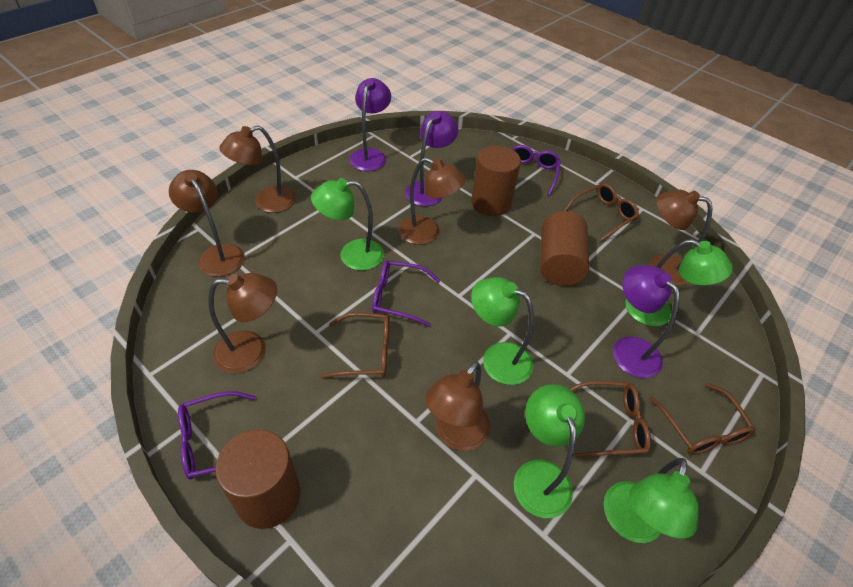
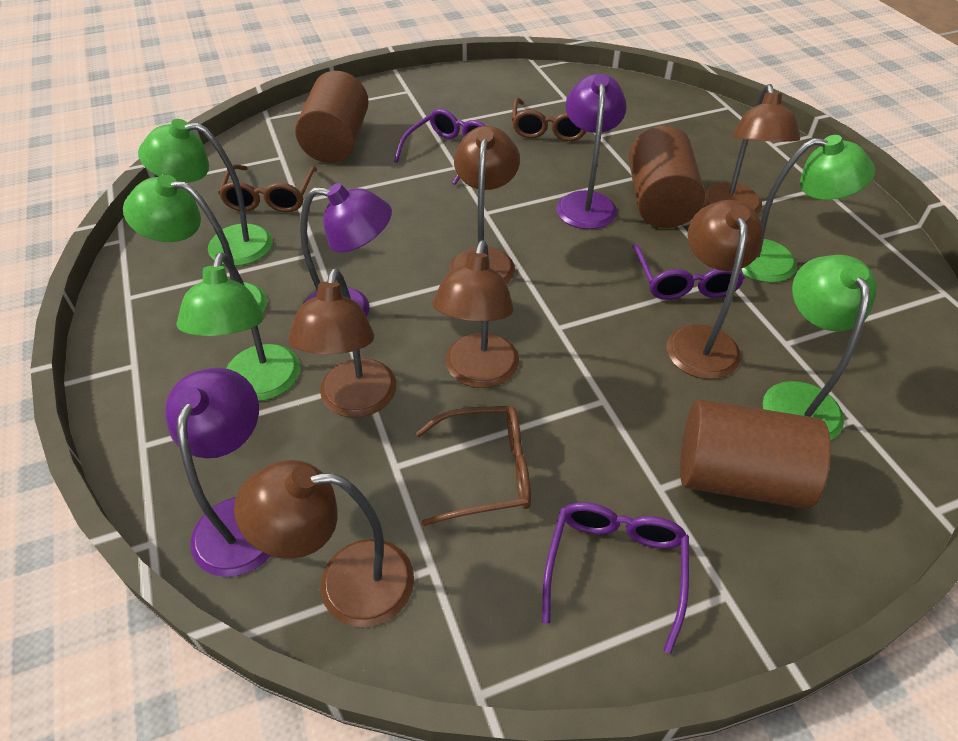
brown glasses: 4 -> 3

